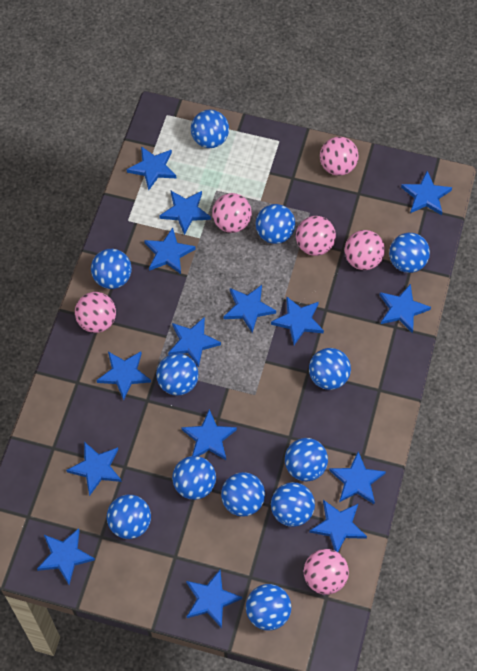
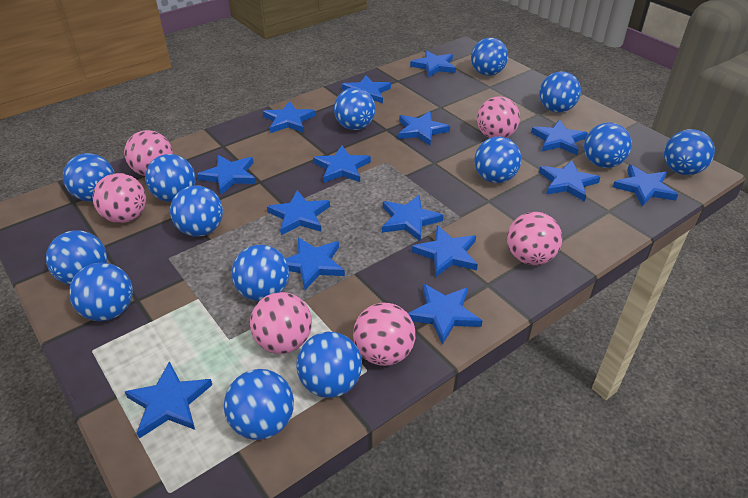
blue ball: 12 -> 14

